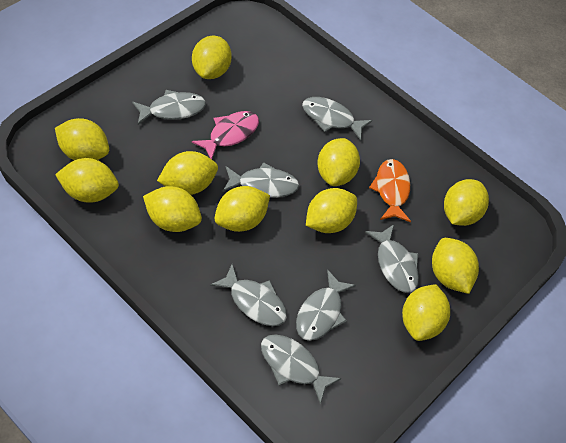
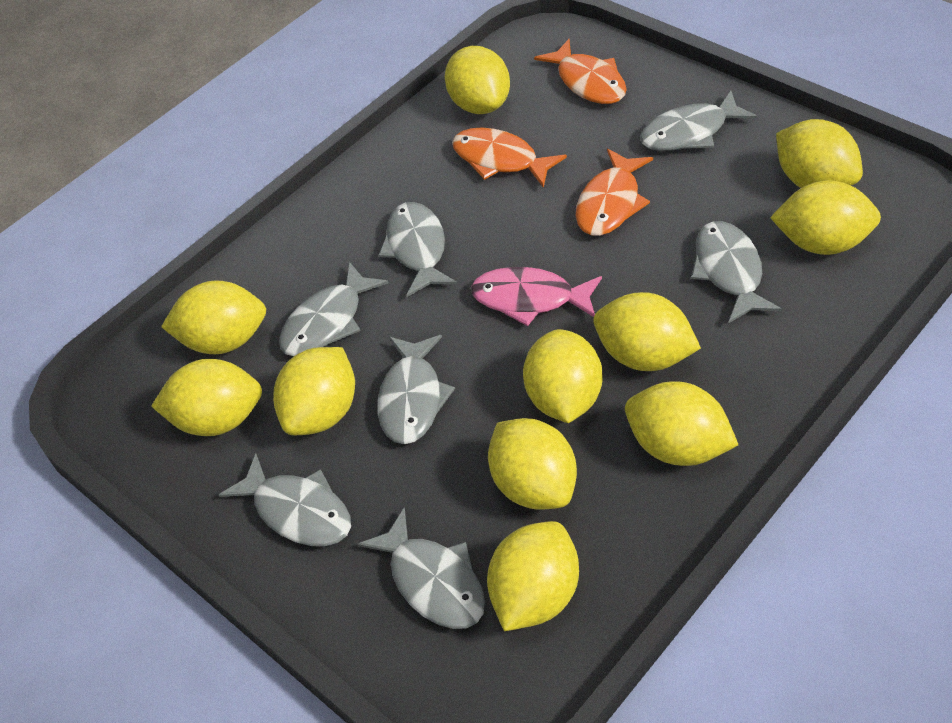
orange fish: 1 -> 3

